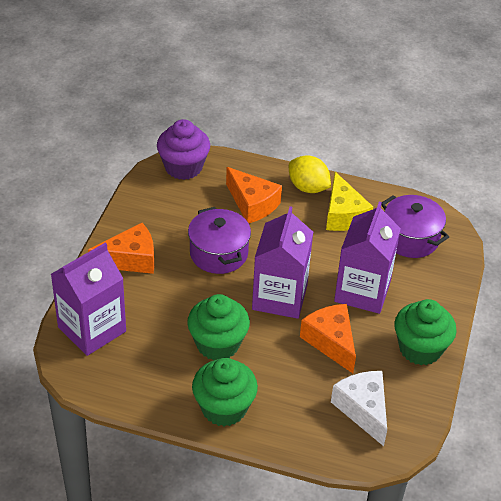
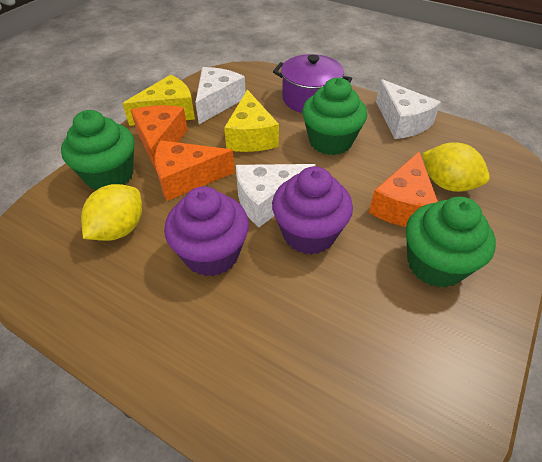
purple carton: 3 -> 0
purple cupcake: 1 -> 2
purple pot: 2 -> 1
white cheese: 1 -> 3
yellow cheese: 1 -> 2
yellow lemon: 1 -> 2

